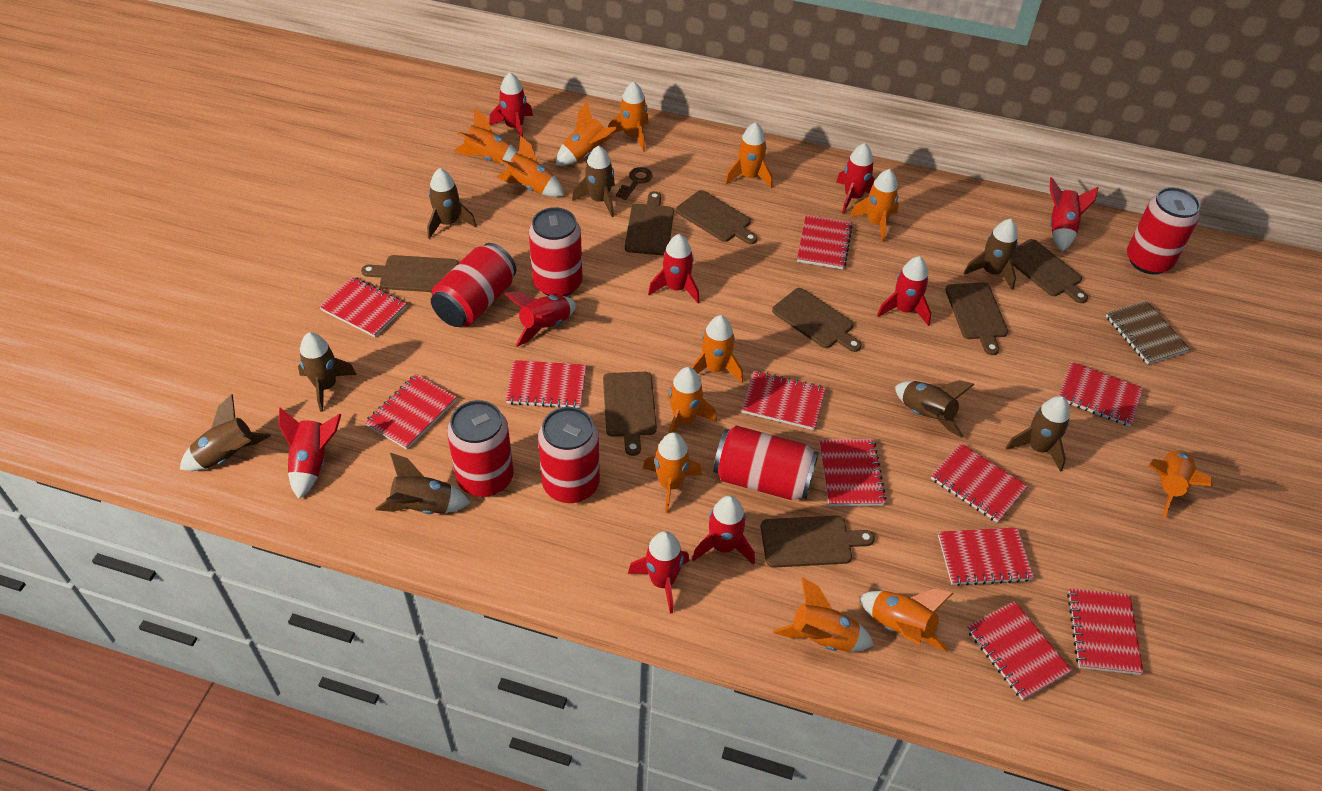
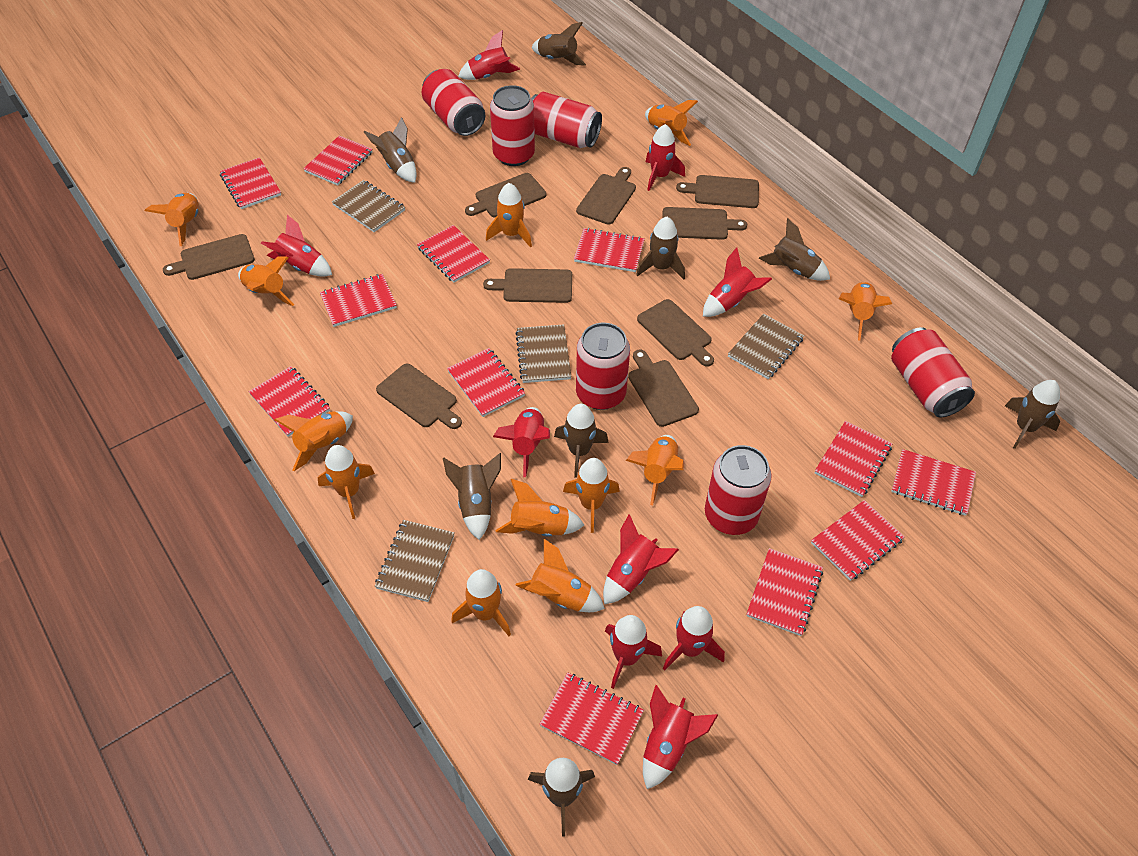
brown cutting board: 8 -> 9
brown key: 1 -> 0
brown notebook: 1 -> 4
red notebook: 11 -> 12

